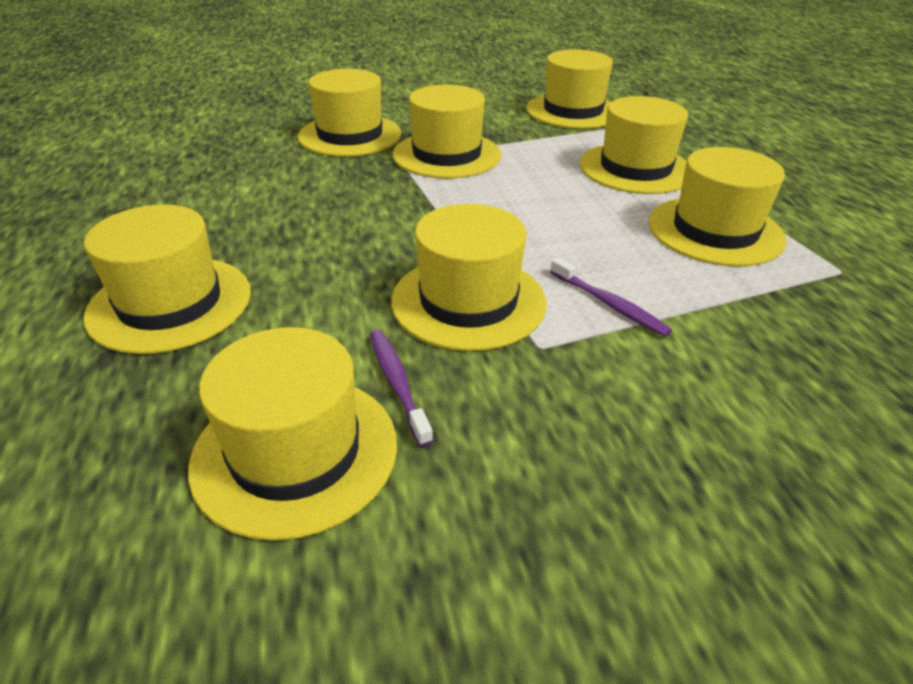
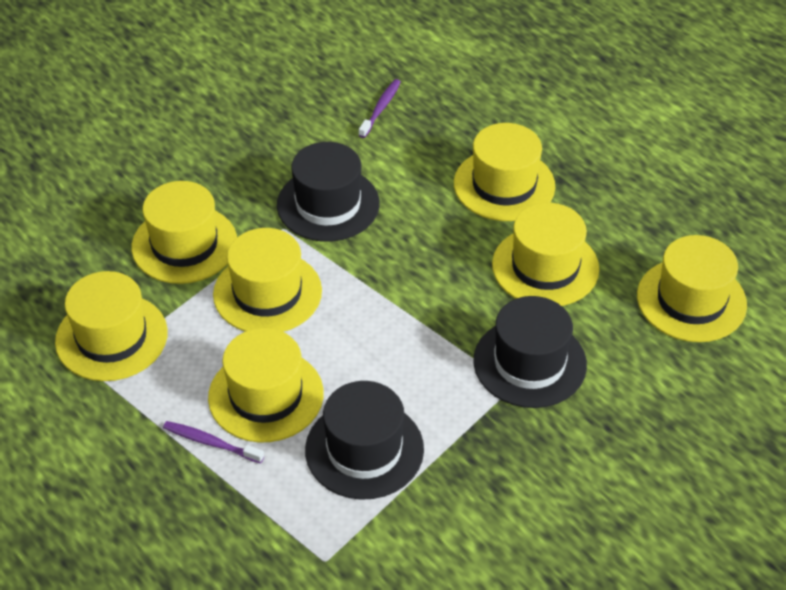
black hat: 0 -> 3
yellow hat: 8 -> 7

